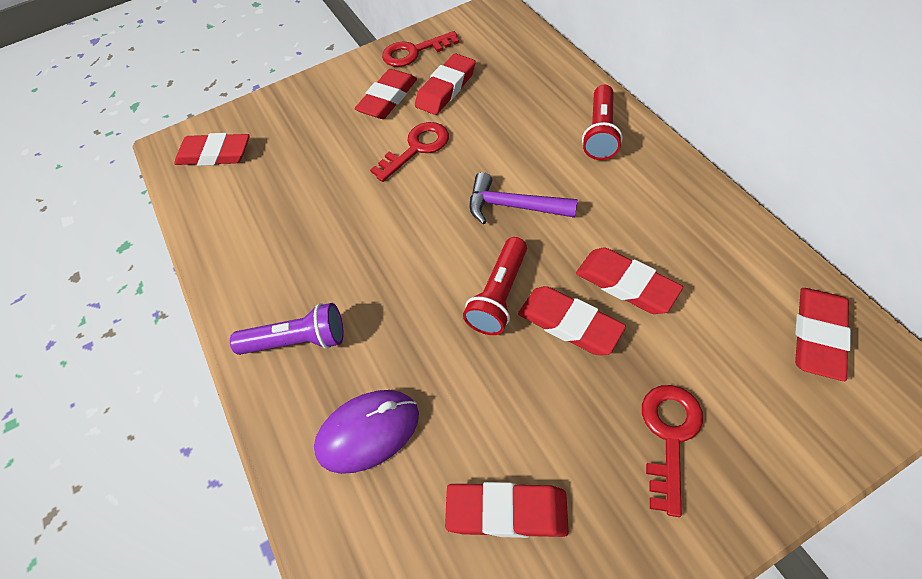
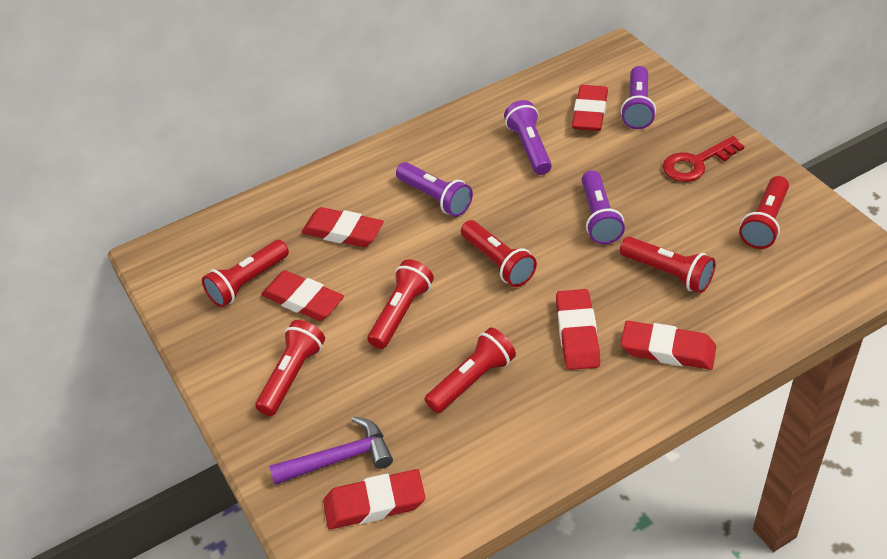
purple flashlight: 1 -> 4
purple mouse: 1 -> 0
red eraser: 7 -> 6
red flashlight: 2 -> 7
red key: 3 -> 1

